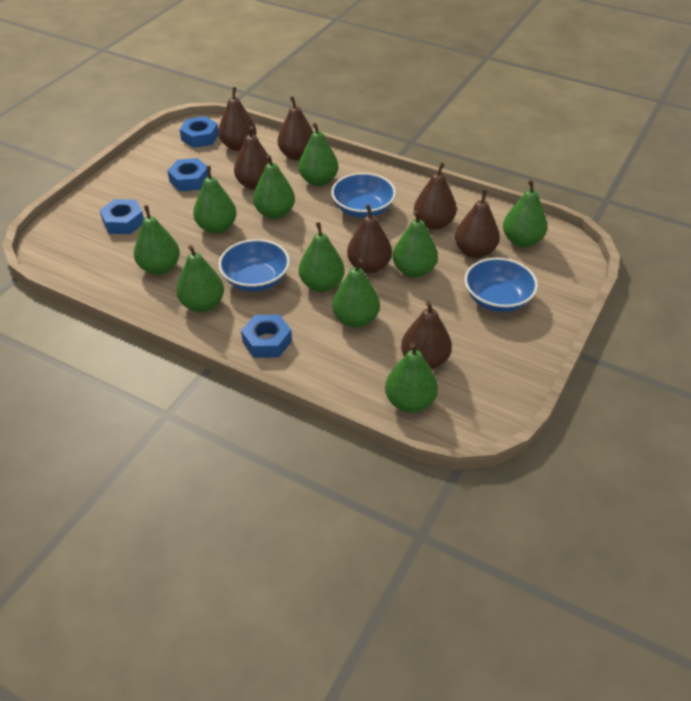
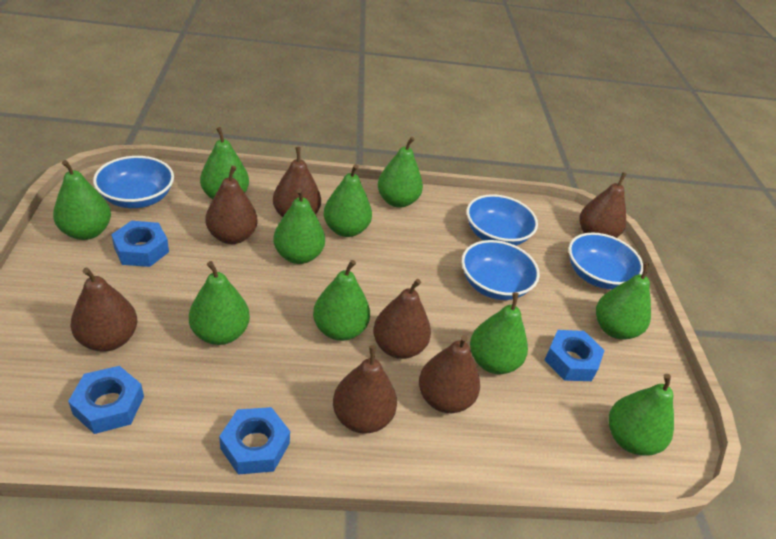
blue bowl: 3 -> 4

